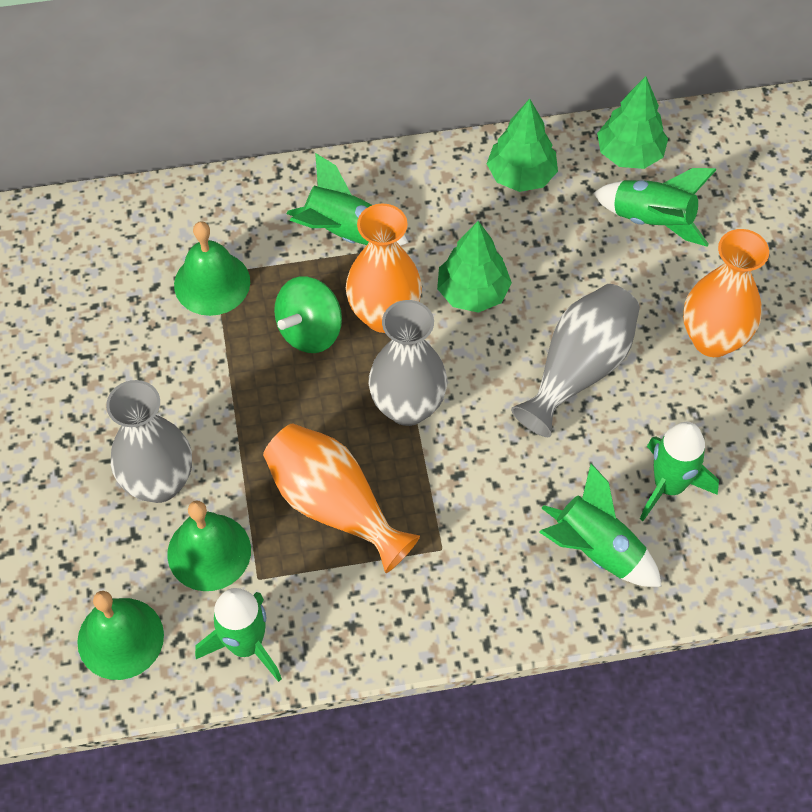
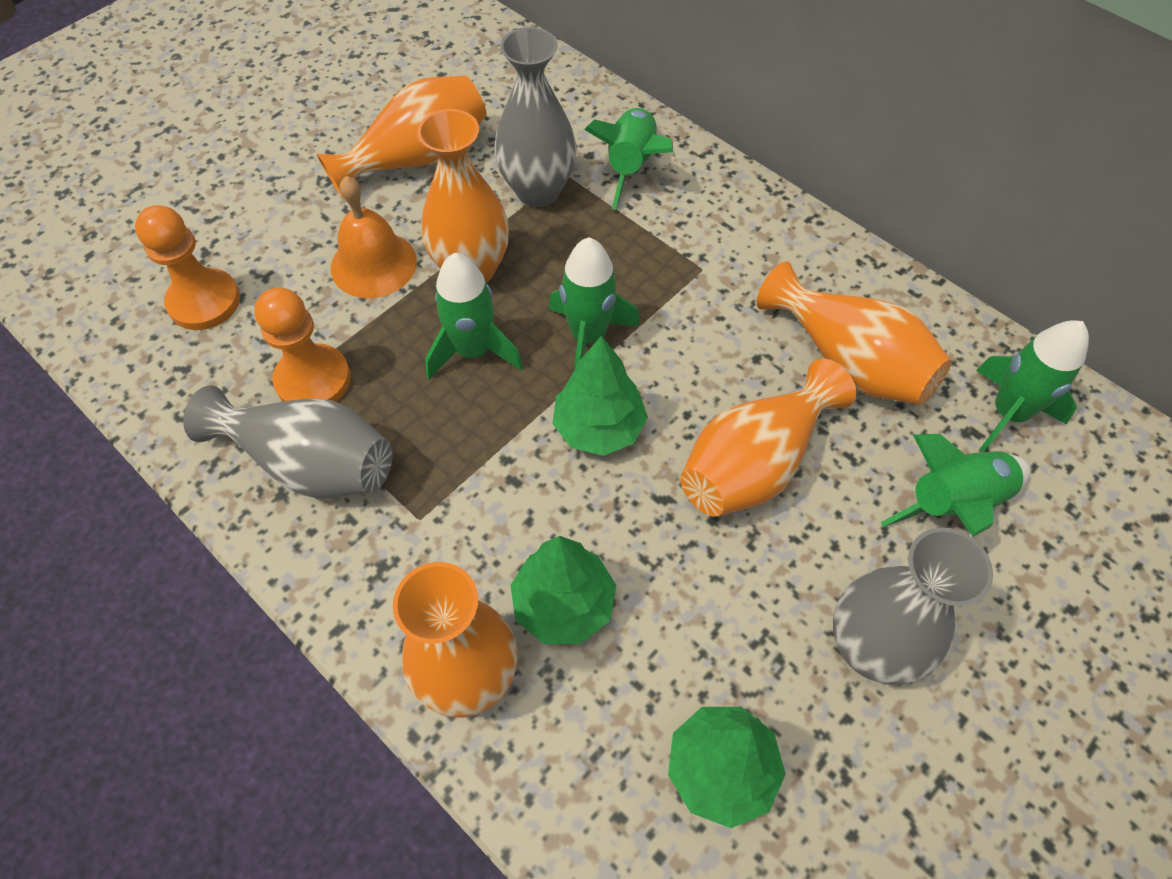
green bell: 3 -> 0
green spinning top: 1 -> 0
orange bell: 0 -> 1
orange pawn: 0 -> 2
orange vase: 3 -> 5

